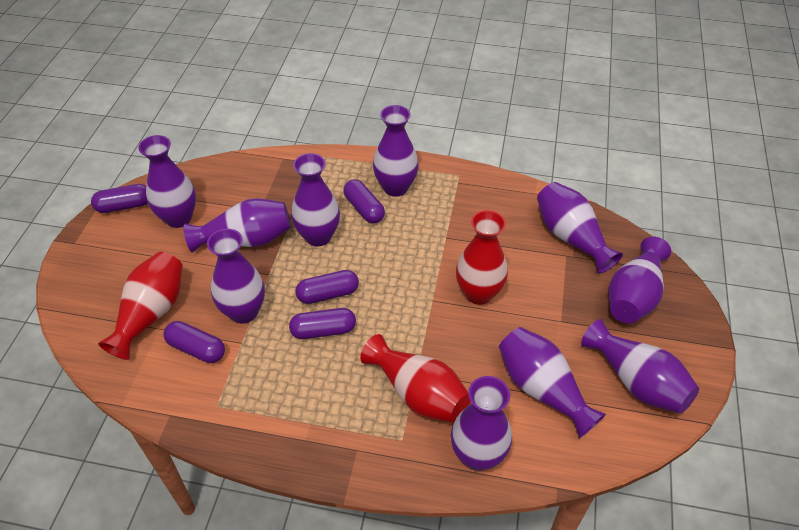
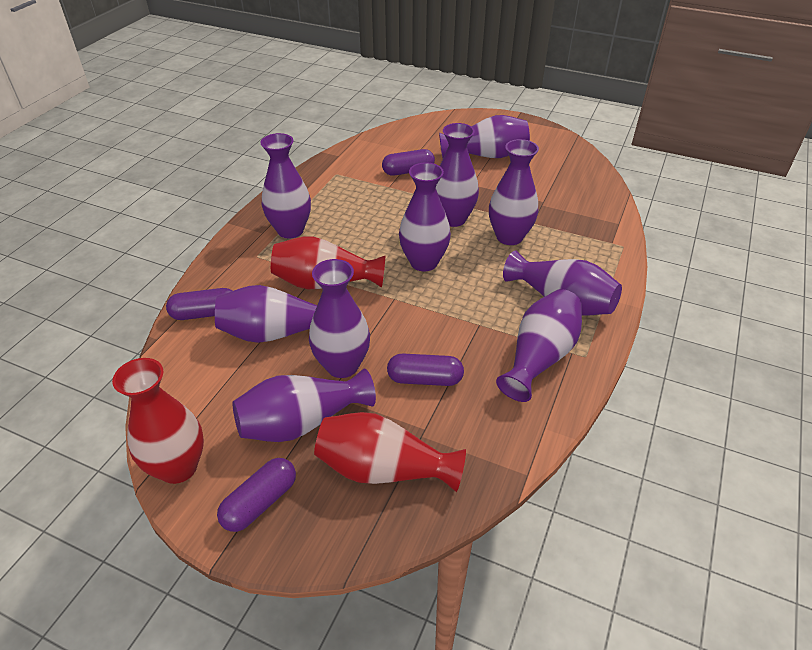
purple capsule: 5 -> 4

